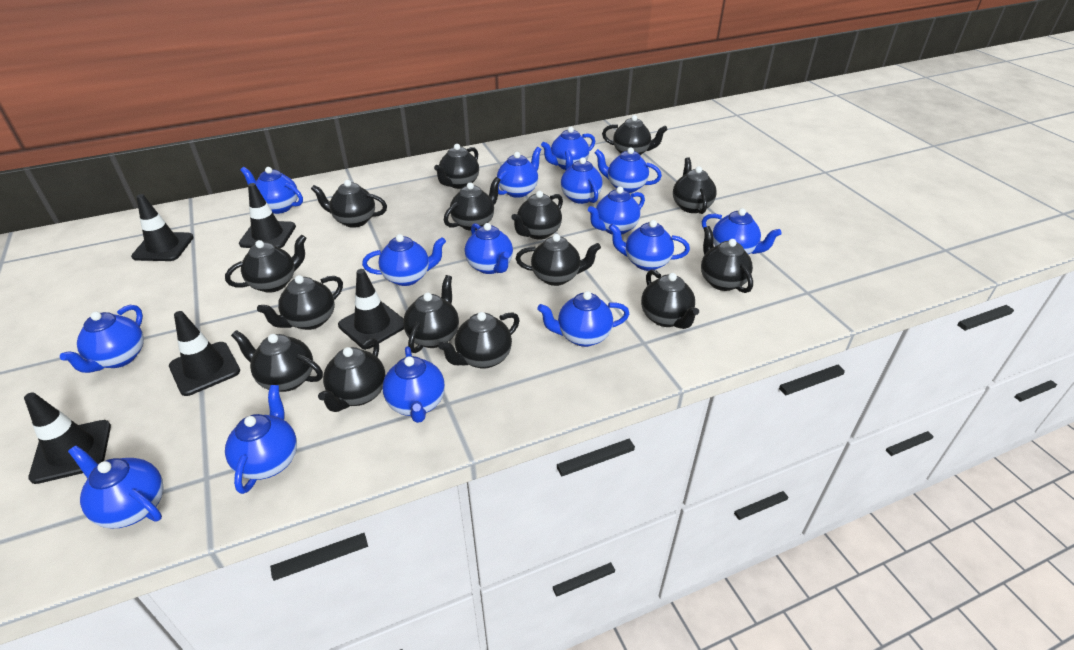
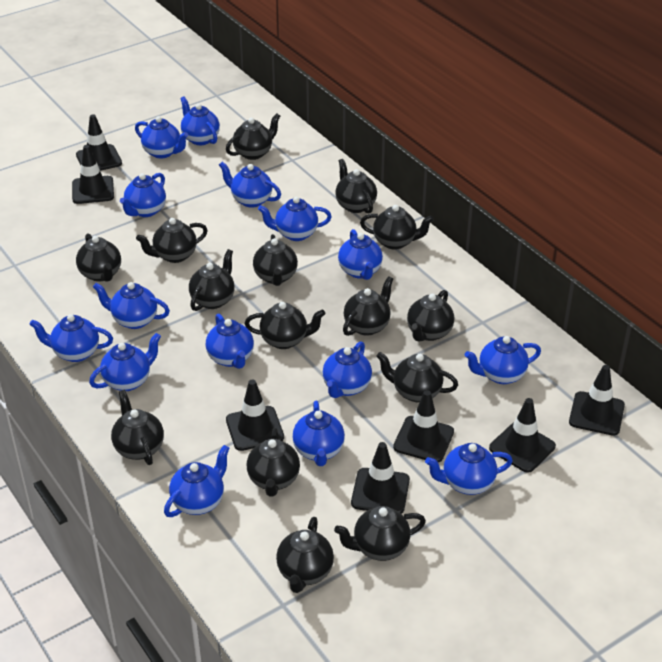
black traffic cone: 5 -> 7

